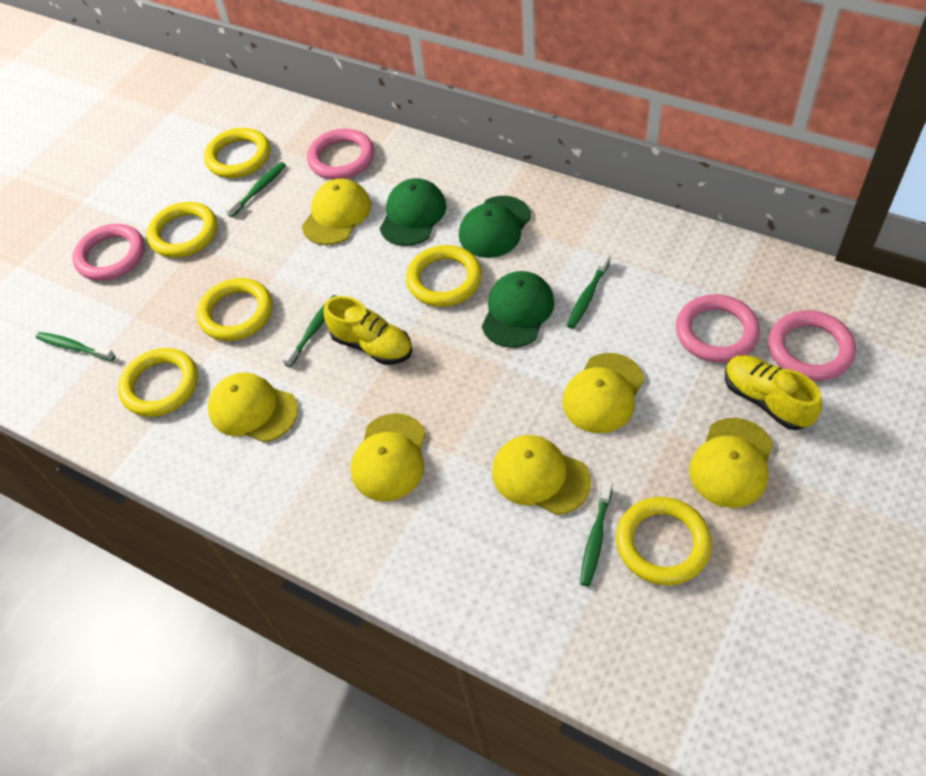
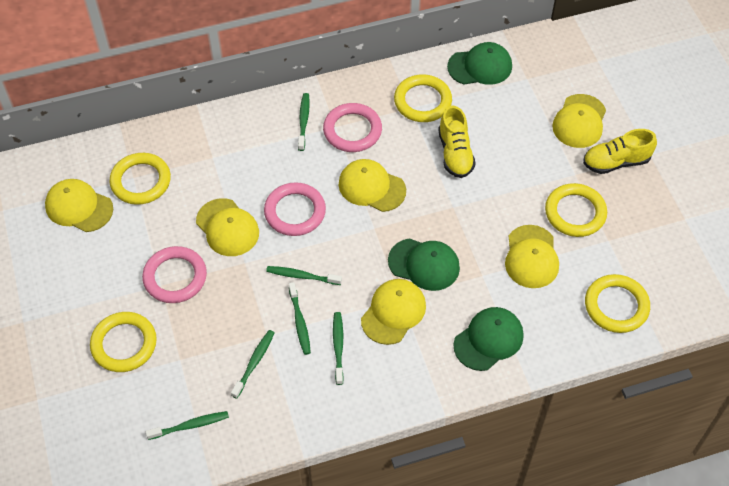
green toothbrush: 5 -> 6
pink ring: 4 -> 3
yellow ring: 6 -> 5

